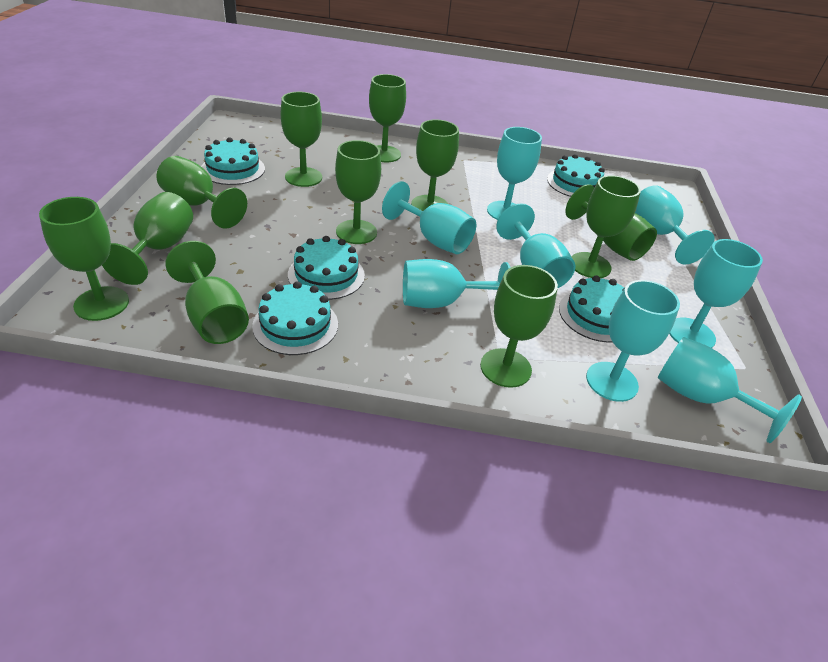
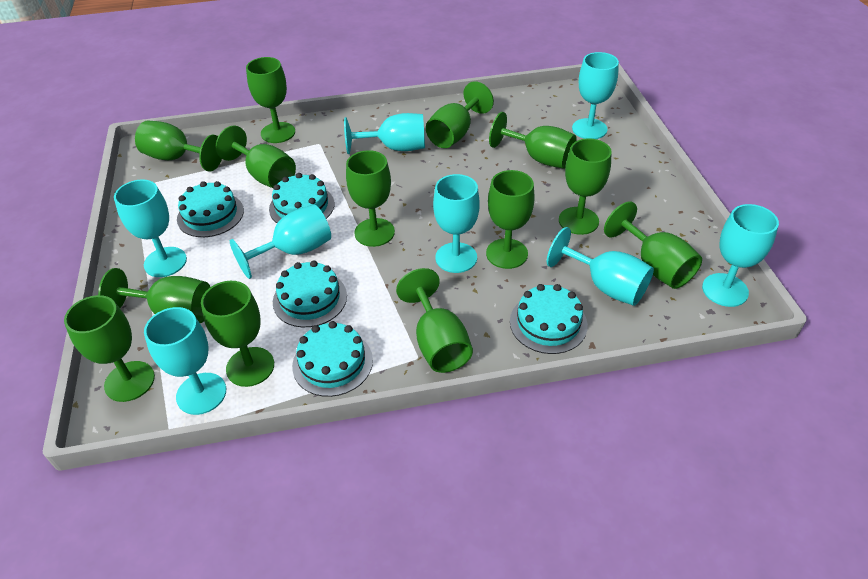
green goblet: 11 -> 13

